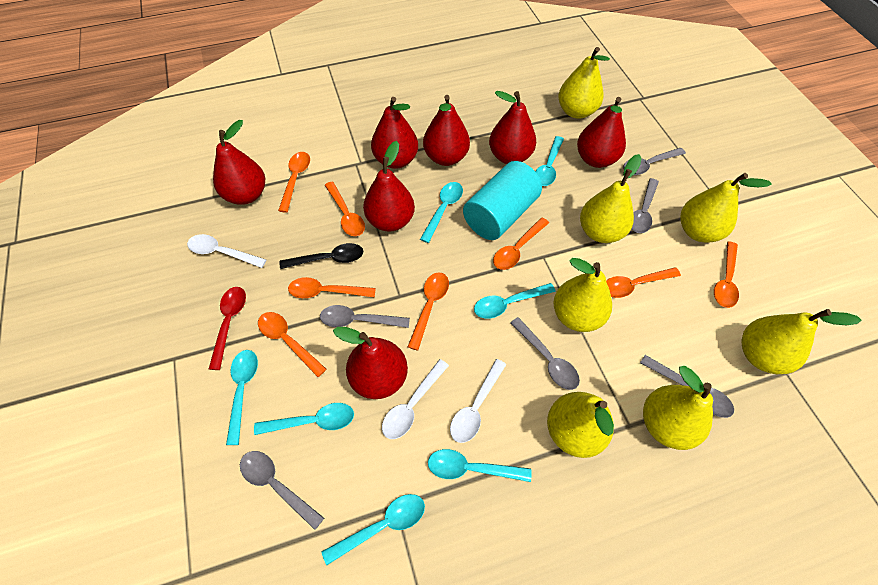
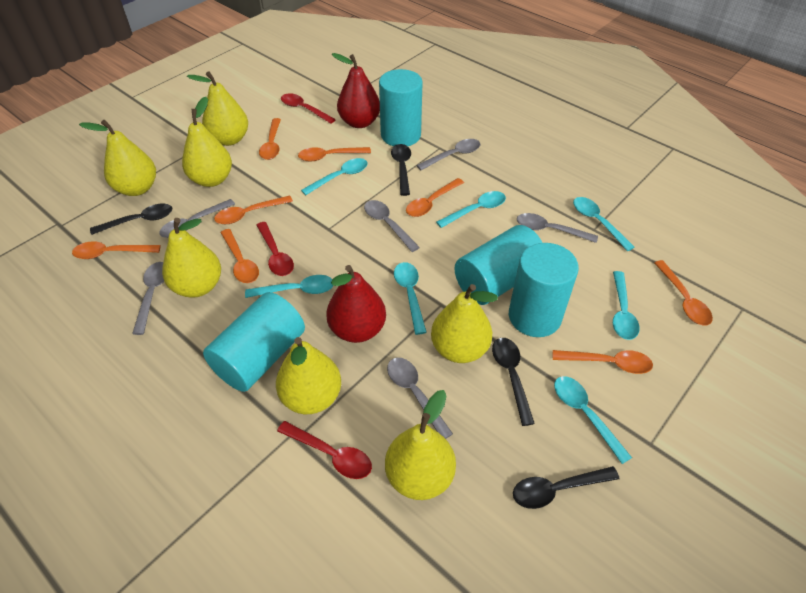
black spoon: 1 -> 4
red pear: 7 -> 2
red spoon: 1 -> 3
turquoise cylinder: 1 -> 4
white spoon: 3 -> 0

